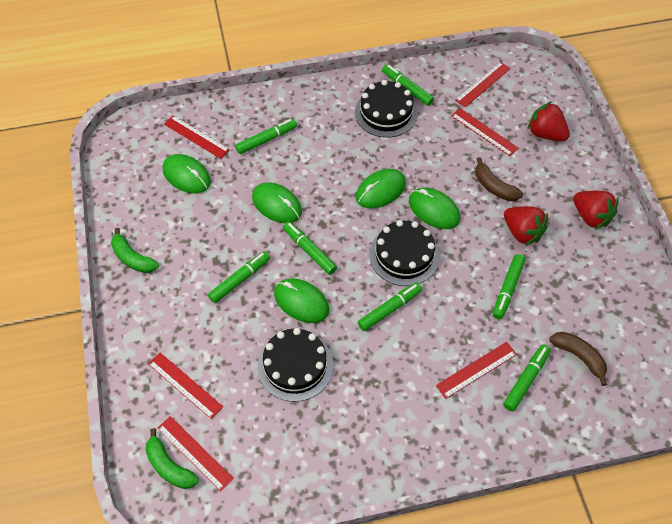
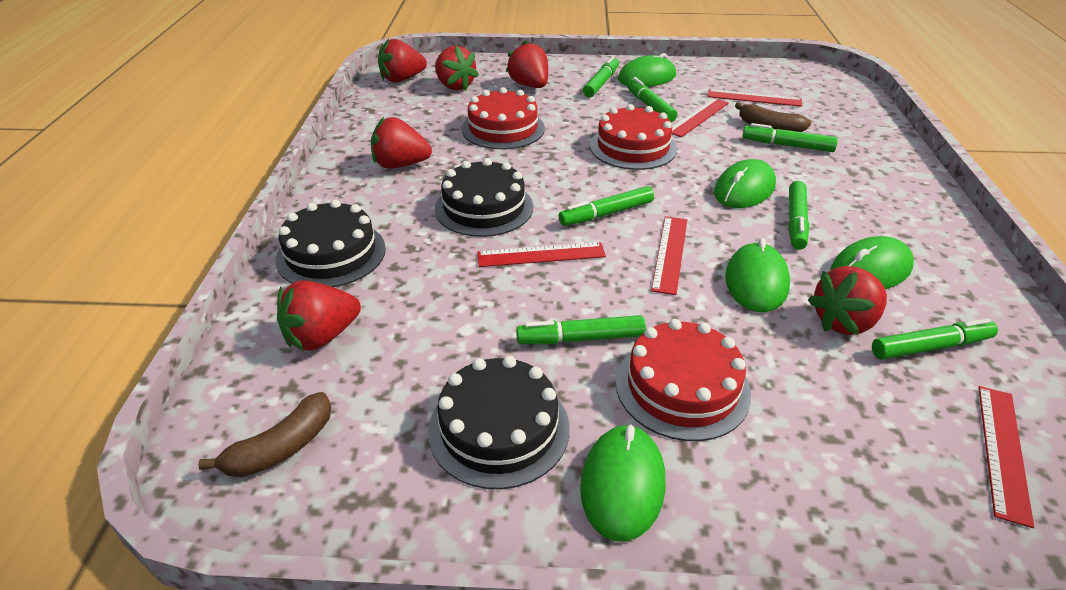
green banana: 2 -> 0
red cake: 0 -> 3
red ruler: 6 -> 5
red strawberry: 3 -> 6

